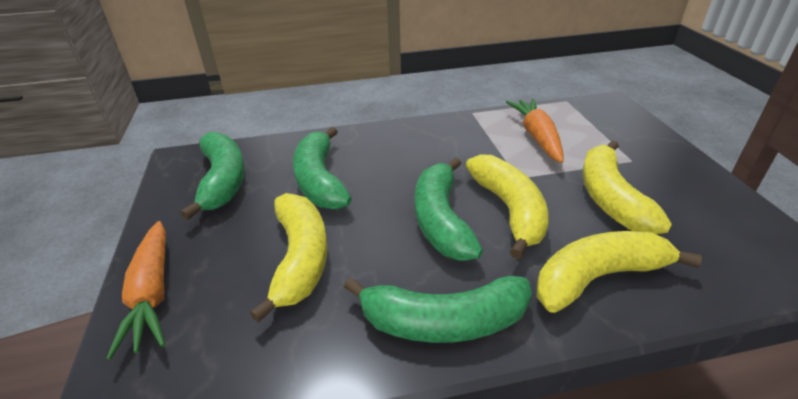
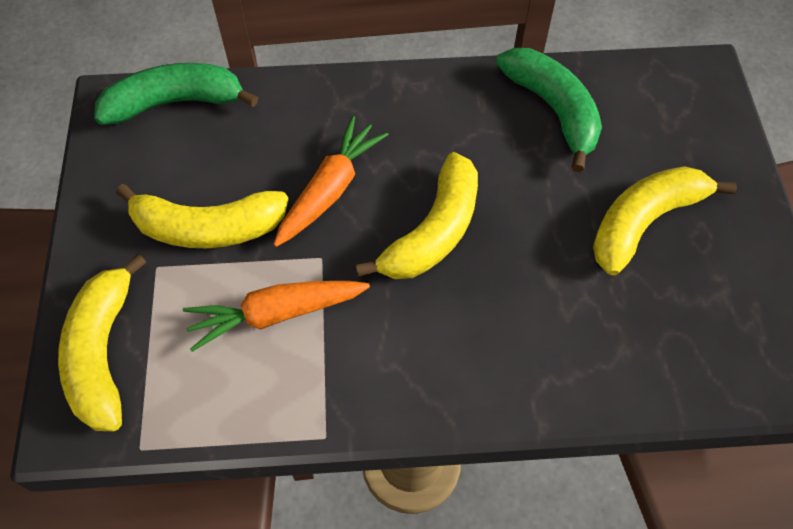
green banana: 4 -> 2

